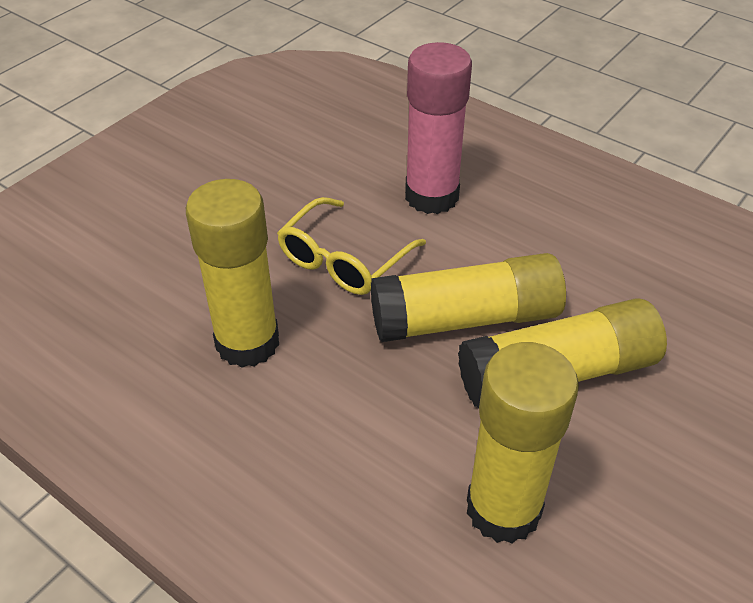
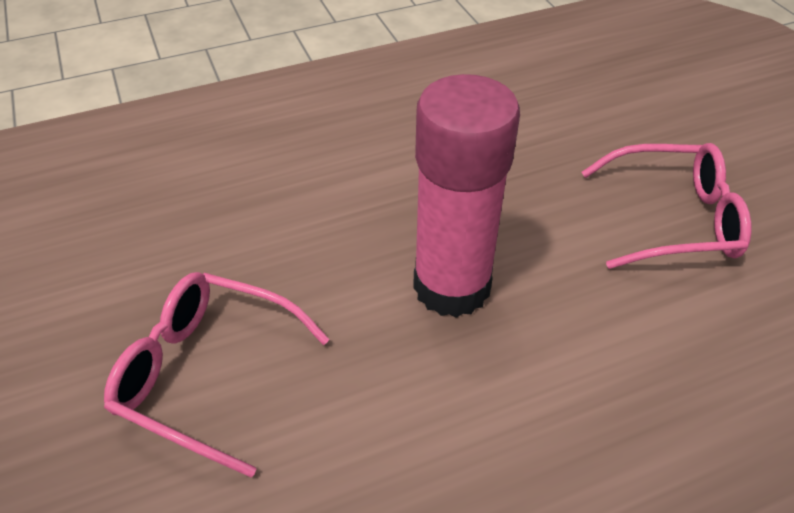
pink glasses: 0 -> 2
yellow glasses: 1 -> 0
yellow glue stick: 4 -> 0

